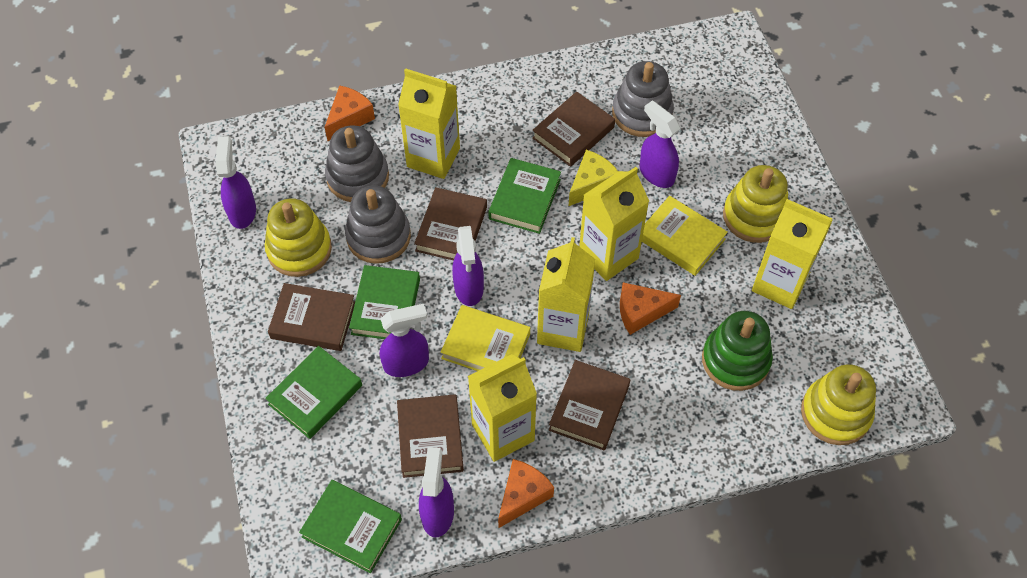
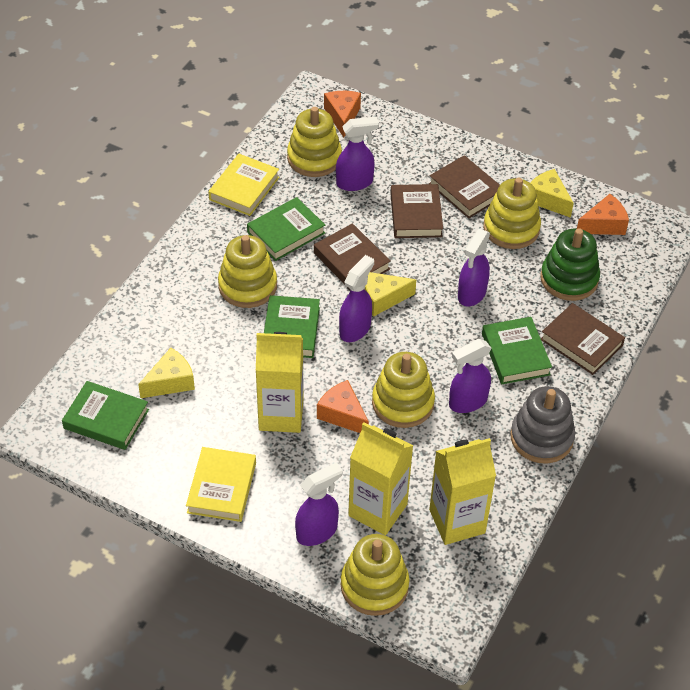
brown book: 5 -> 4
grey stacking toy: 3 -> 1
yellow carton: 5 -> 3
yellow cheese: 1 -> 3
yellow stacking toy: 3 -> 5

